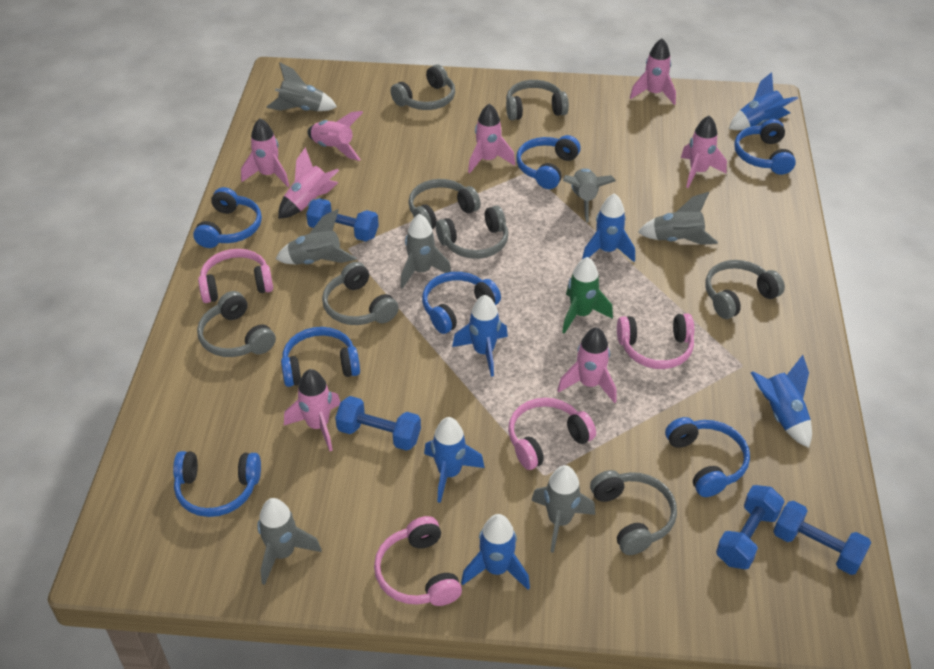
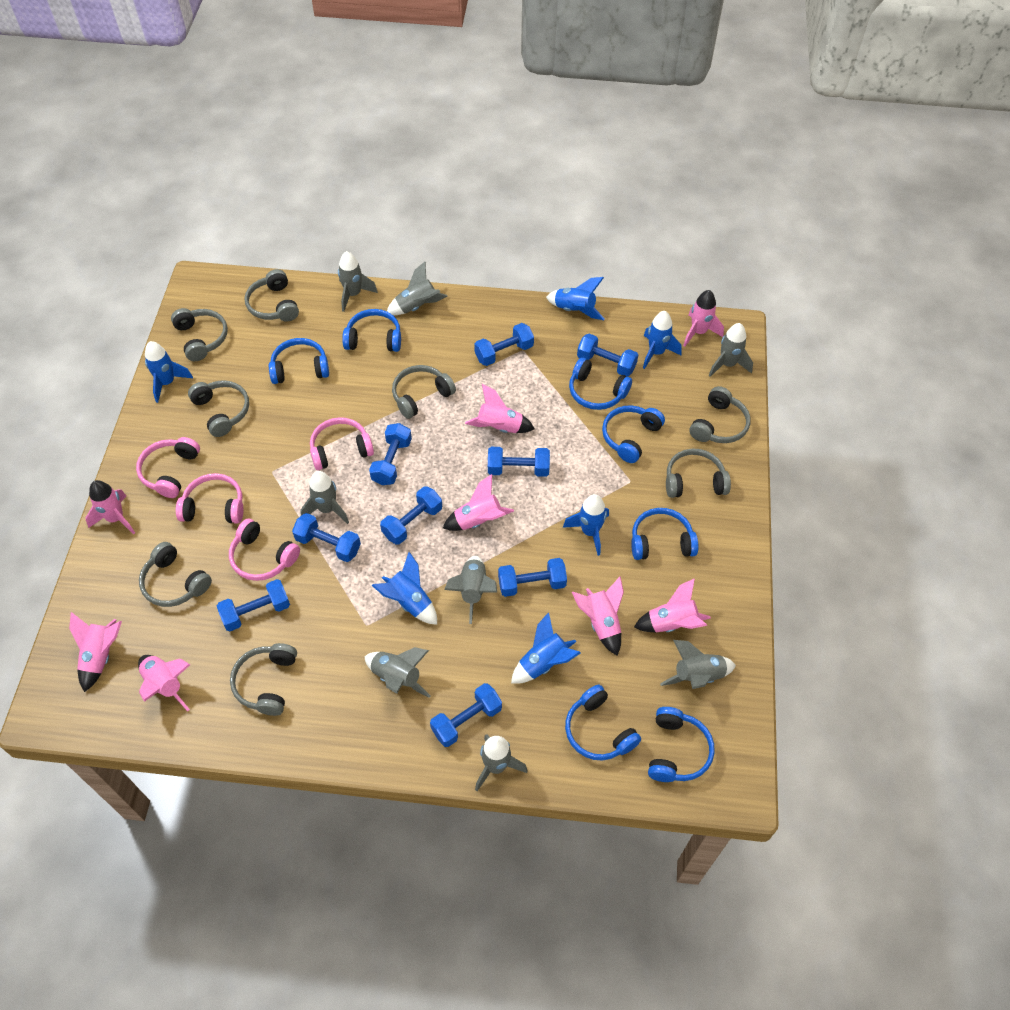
blue dumbbell: 4 -> 9
green rocket: 1 -> 0
grey rocket: 7 -> 8

